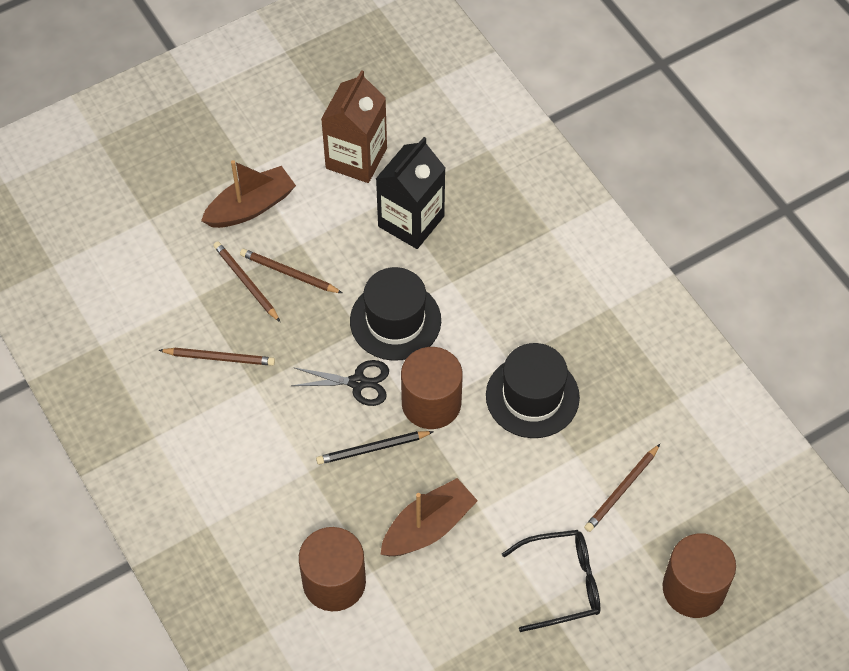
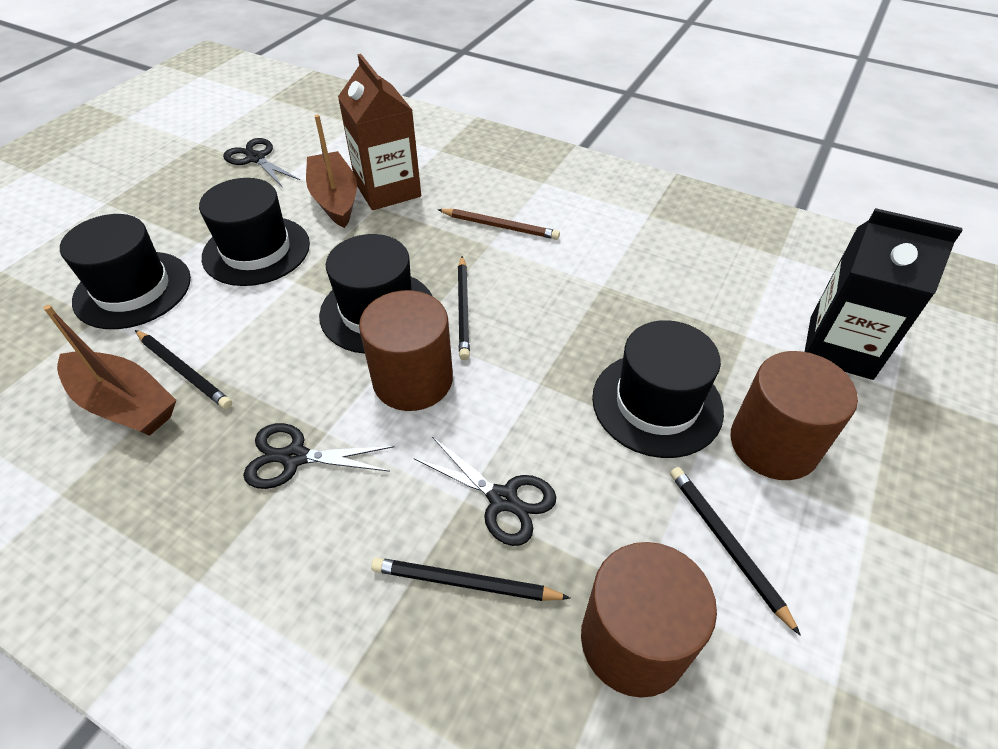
black glasses: 1 -> 0
black hat: 2 -> 4
black pencil: 1 -> 4
black scissors: 1 -> 3
brown pencil: 4 -> 1

